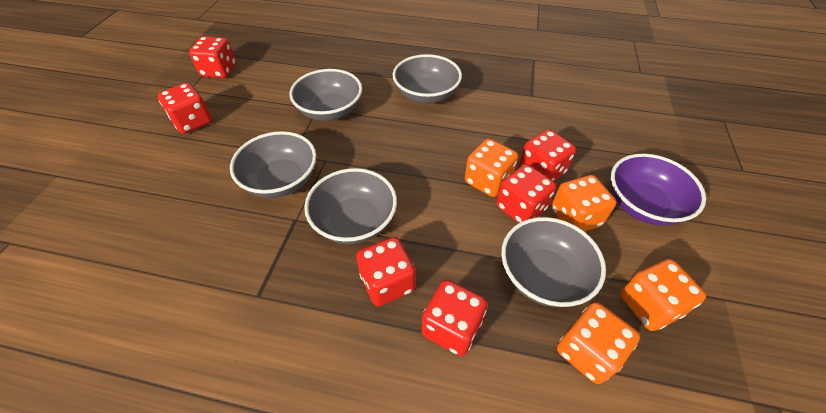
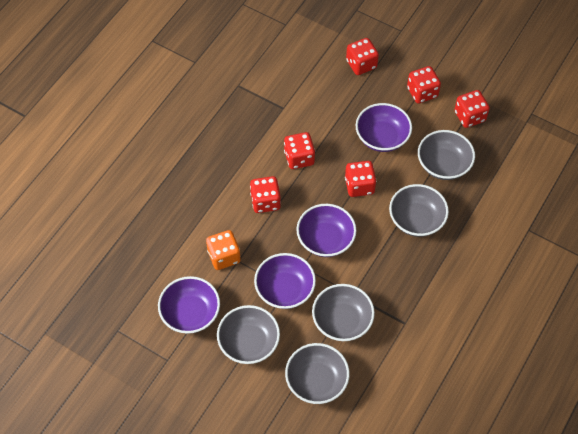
orange dice: 4 -> 1
purple bowl: 1 -> 4

